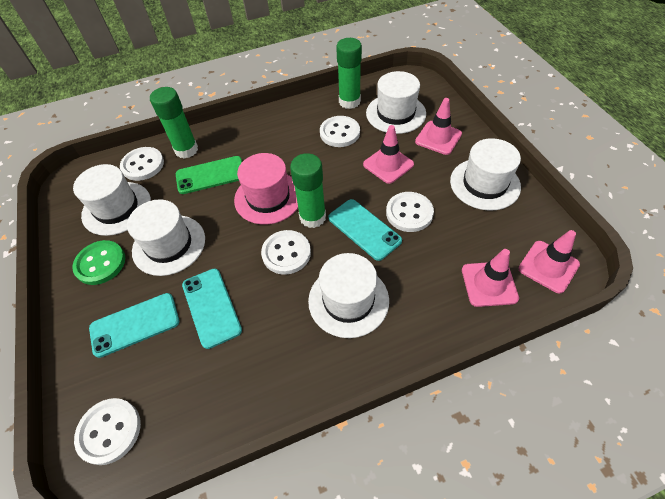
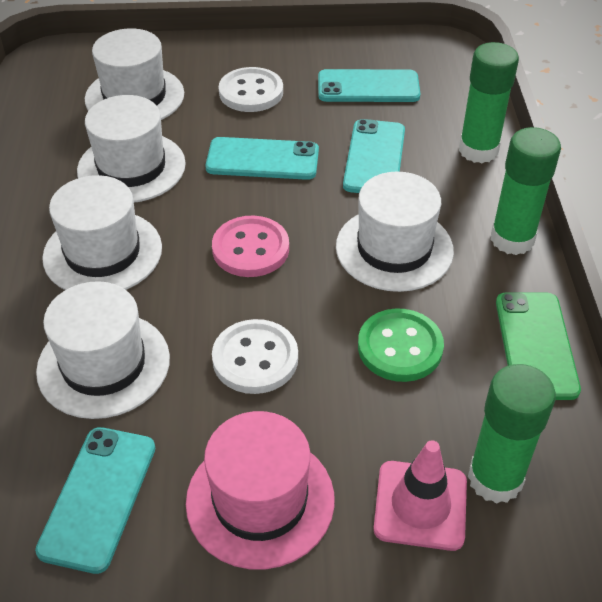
pink button: 0 -> 1
pink traffic cone: 4 -> 1
turquoise phone: 3 -> 4
white button: 5 -> 2

